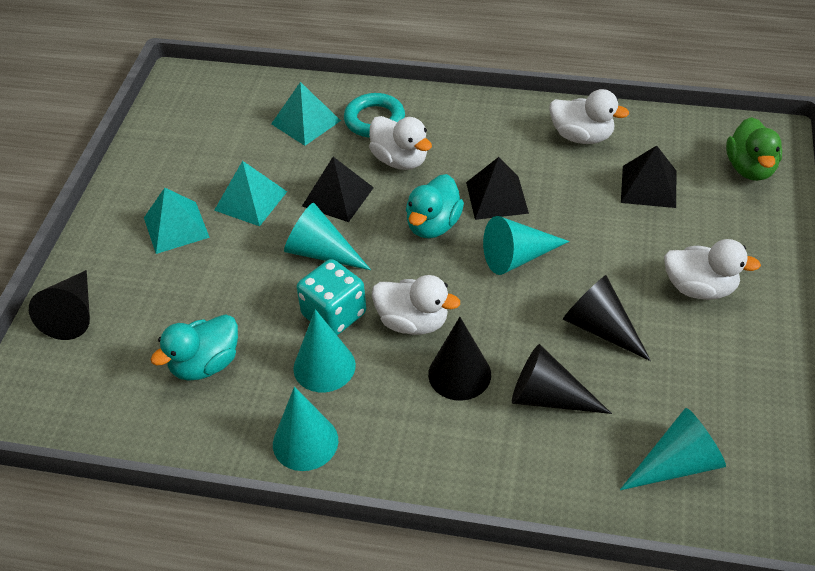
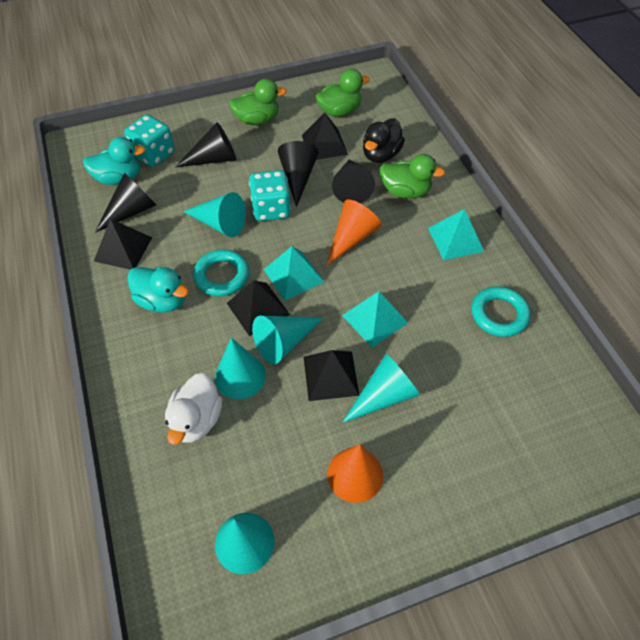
black duck: 0 -> 1
black pyramid: 3 -> 4
green duck: 1 -> 3
orange cone: 0 -> 2
turquoise dice: 1 -> 2
turquoise ring: 1 -> 2
white duck: 4 -> 1

